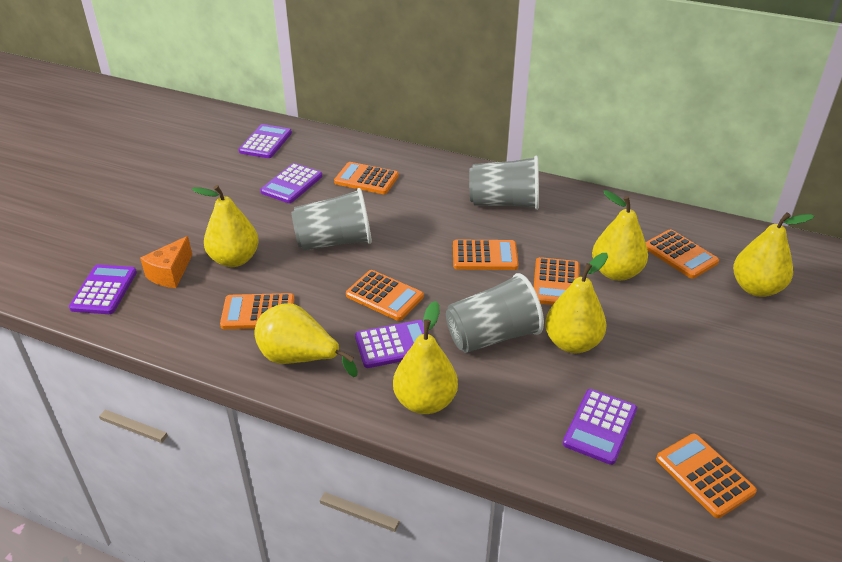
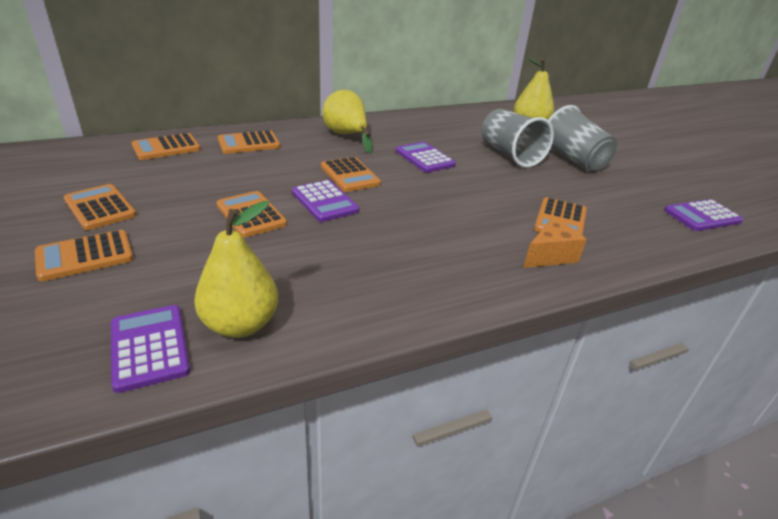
grey cup: 3 -> 2
purple calculator: 5 -> 4
yellow pear: 6 -> 3

